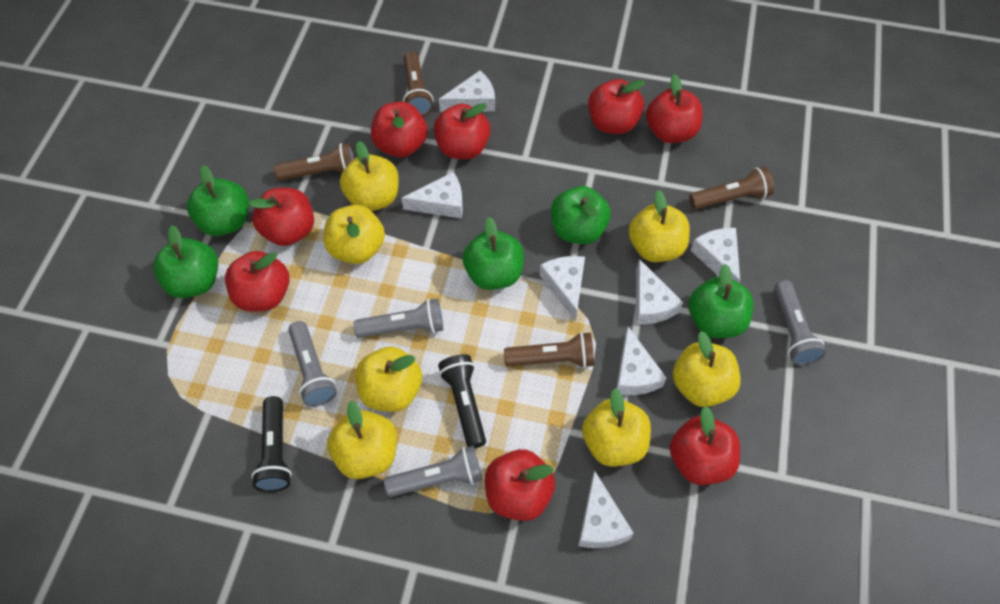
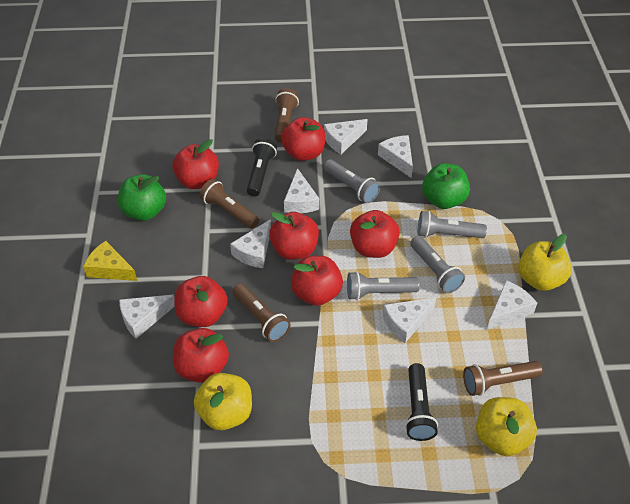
green apple: 5 -> 2
red apple: 8 -> 7
yellow apple: 7 -> 3
yellow cheese: 0 -> 1

